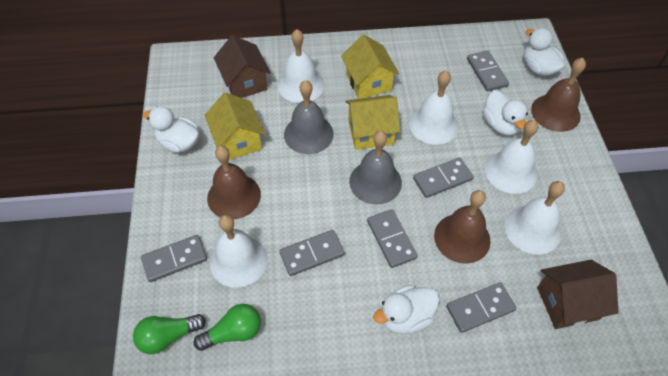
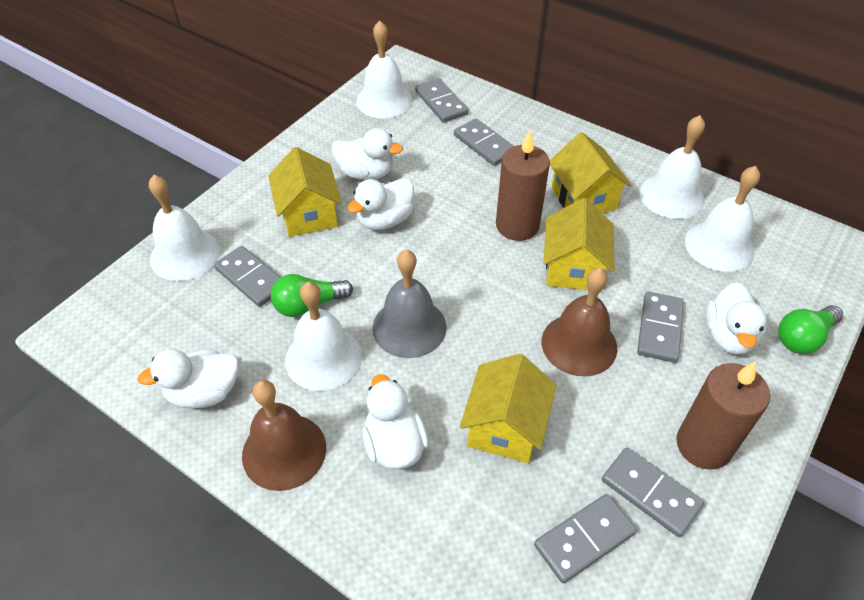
brown bell: 3 -> 2
brown candle: 0 -> 2
brown house: 2 -> 0
grey bell: 2 -> 1
white duck: 4 -> 5
yellow house: 3 -> 4

